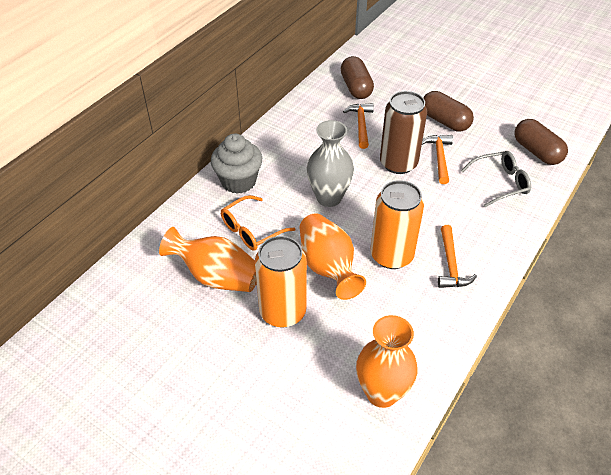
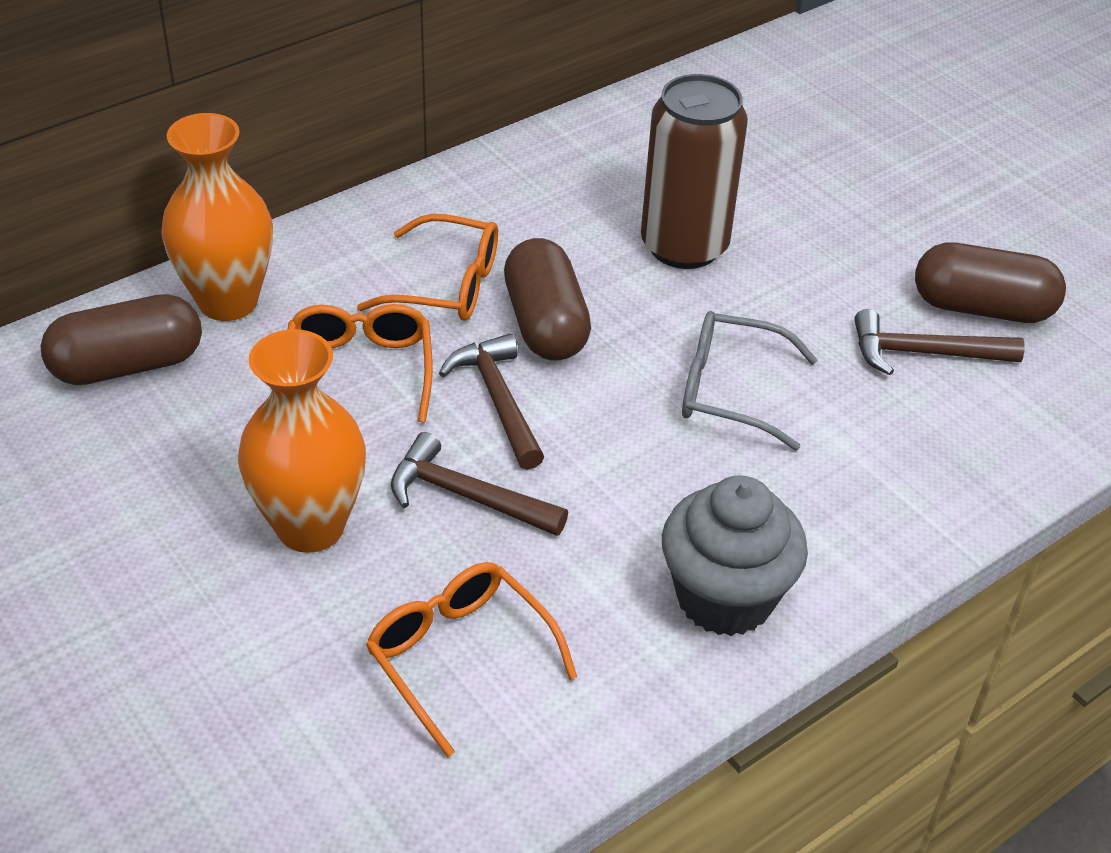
brown hammer: 0 -> 3
grey vase: 1 -> 0
orange can: 2 -> 0
orange glasses: 1 -> 3
orange hammer: 3 -> 0
orange vase: 3 -> 2

